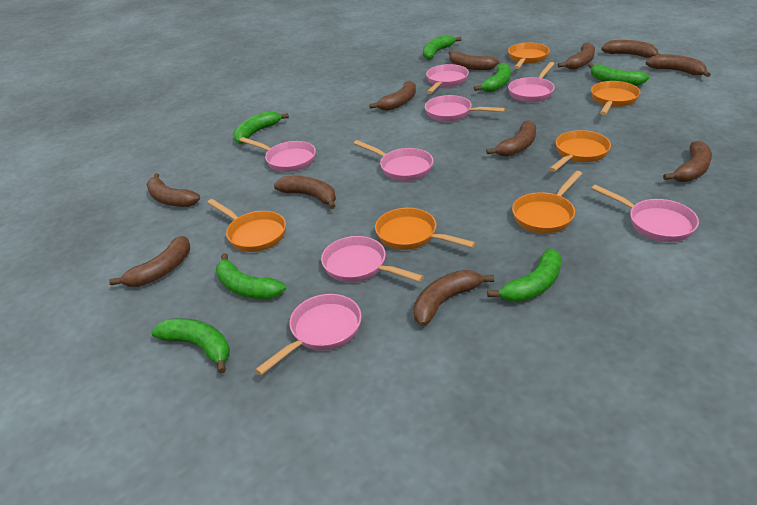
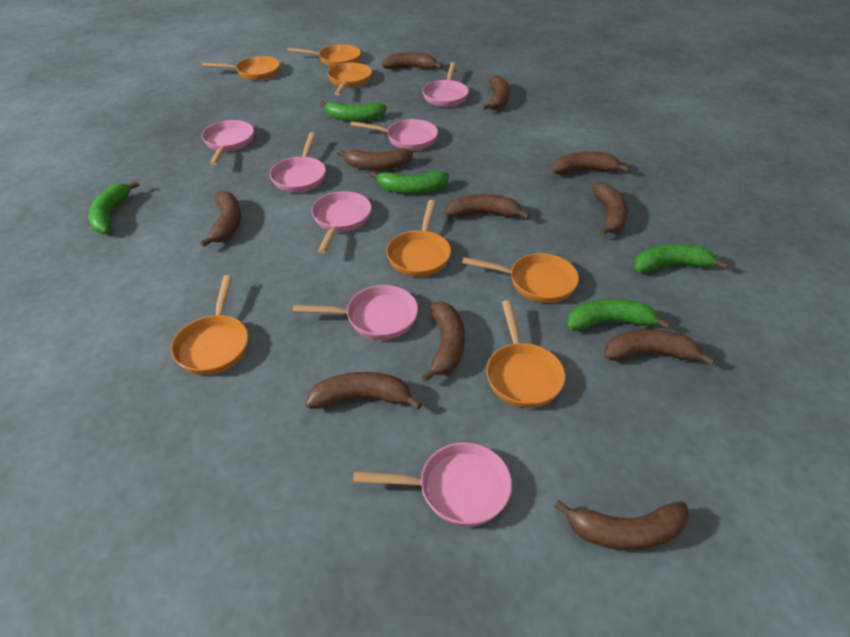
green banana: 7 -> 5
orange pan: 6 -> 7
pink pan: 8 -> 7

